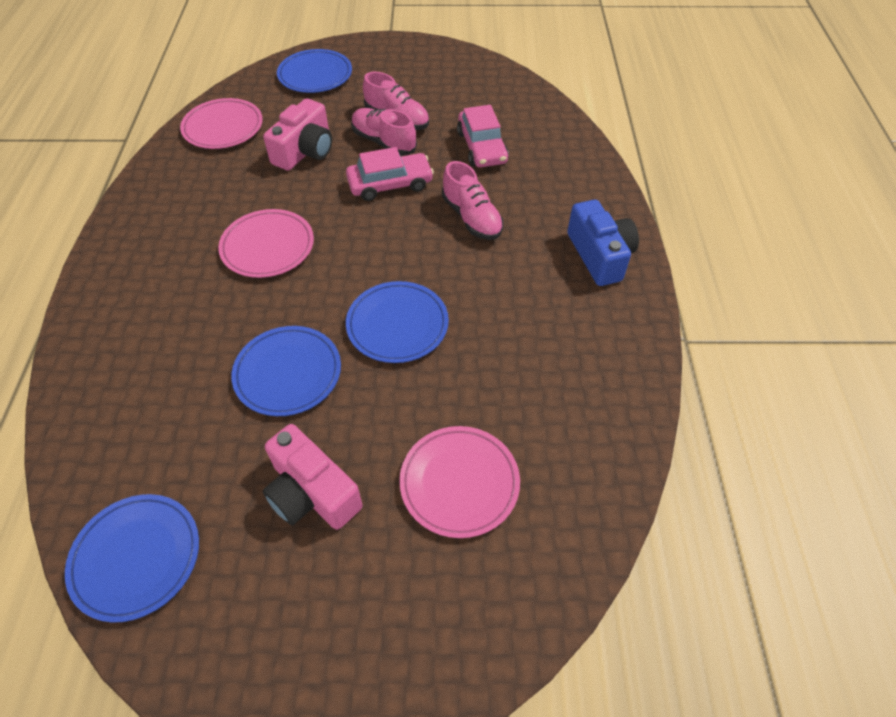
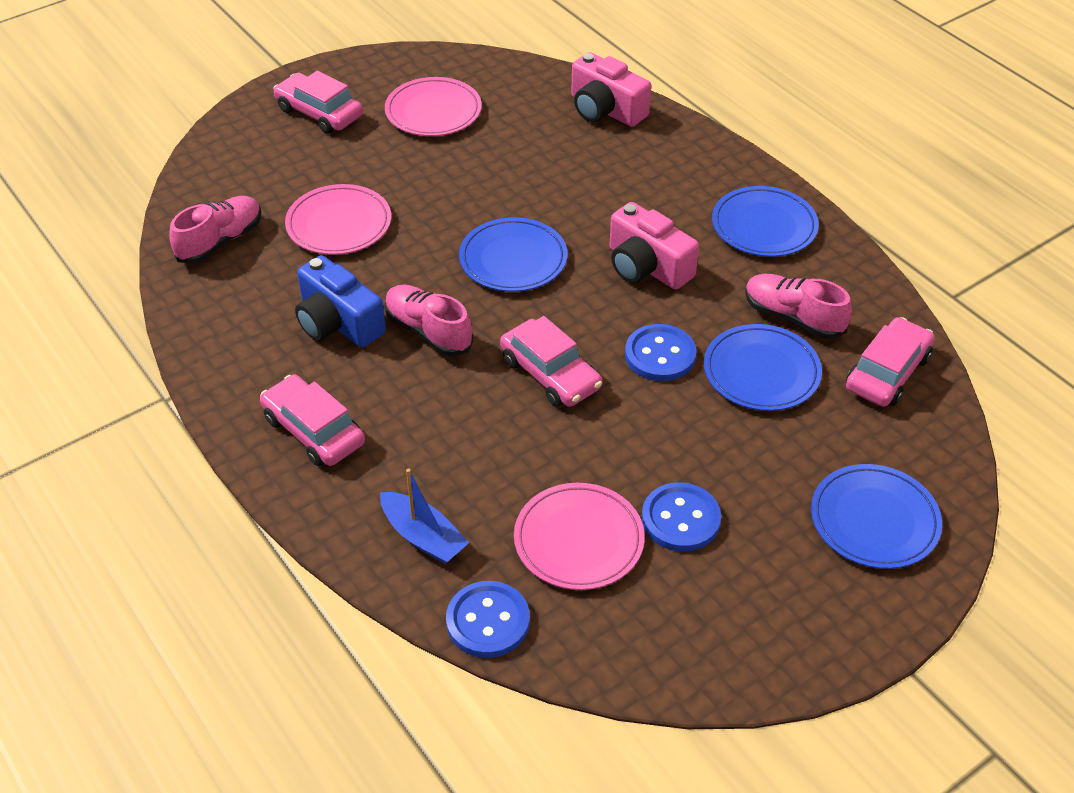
blue boat: 0 -> 1
blue button: 0 -> 3
pink car: 2 -> 4

